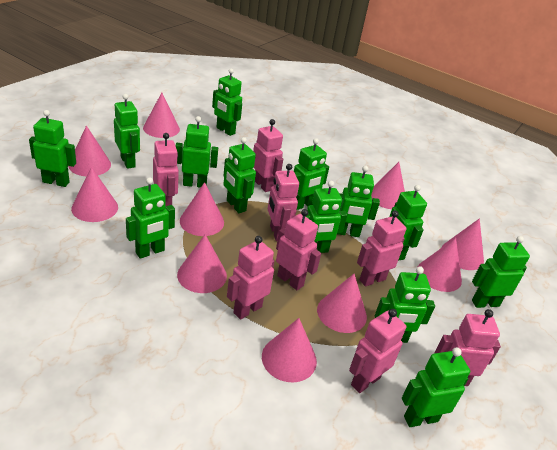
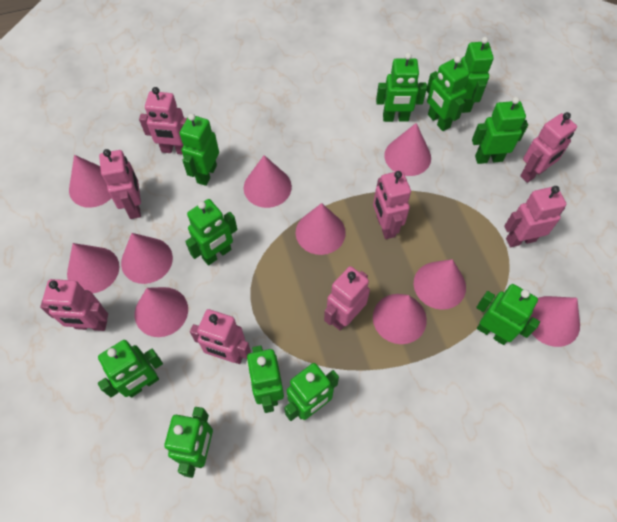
green robot: 13 -> 11

